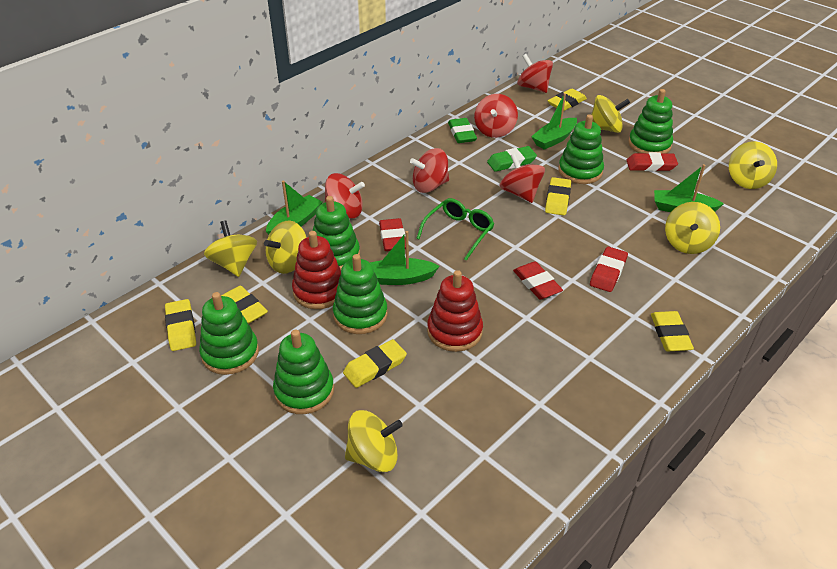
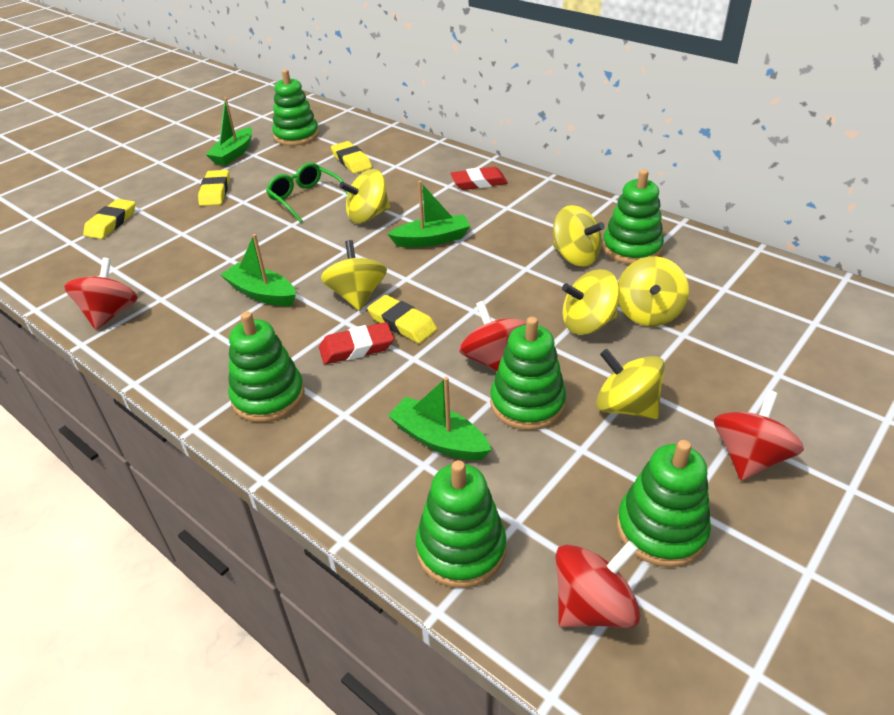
green eraser: 2 -> 0
red eraser: 4 -> 2
red spinning top: 5 -> 4
red stacking toy: 2 -> 0
yellow eraser: 6 -> 4

